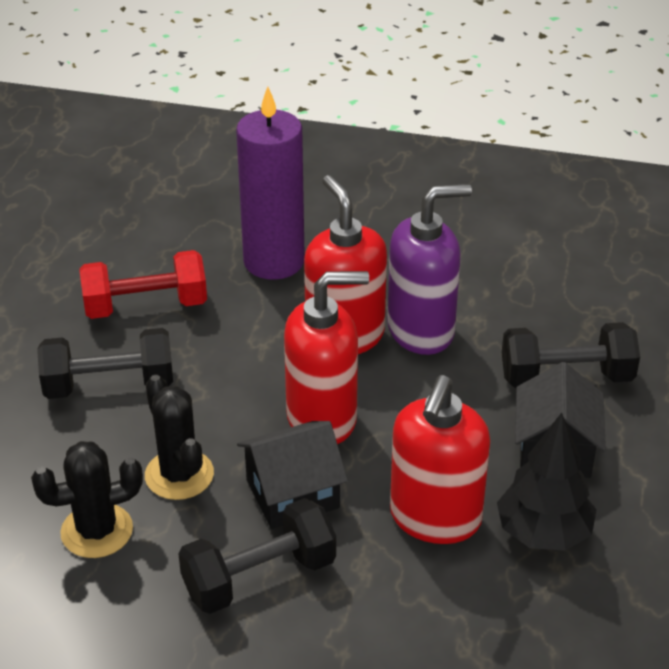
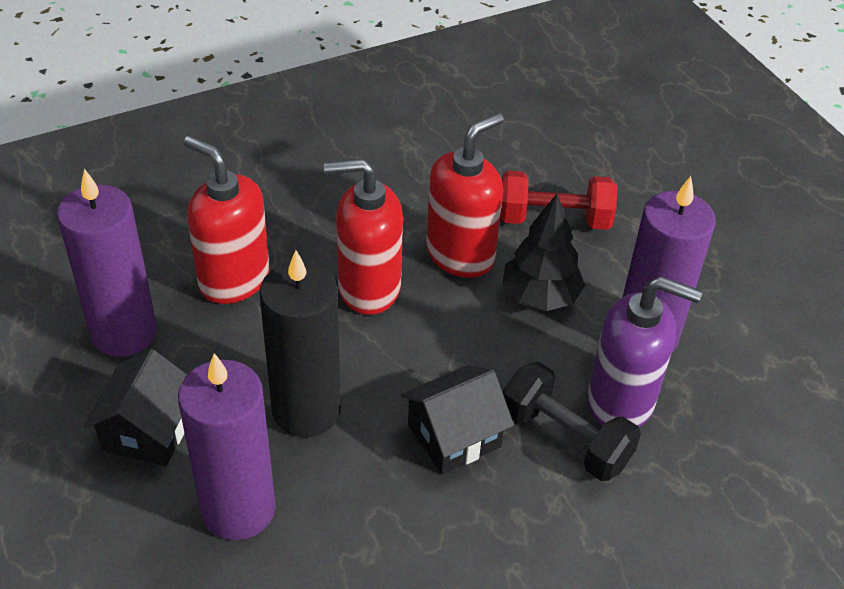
black cactus: 2 -> 0
black candle: 0 -> 1
black dumbbell: 3 -> 1
purple candle: 1 -> 3

